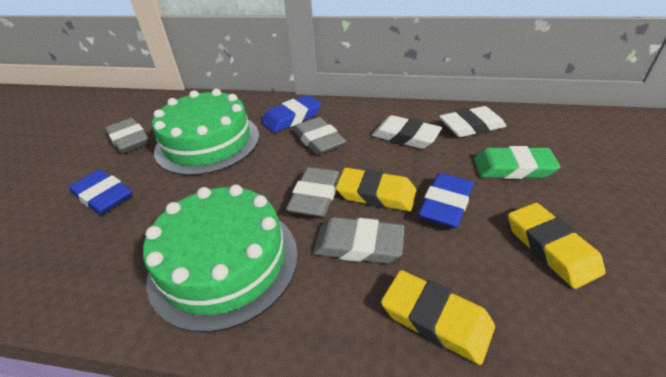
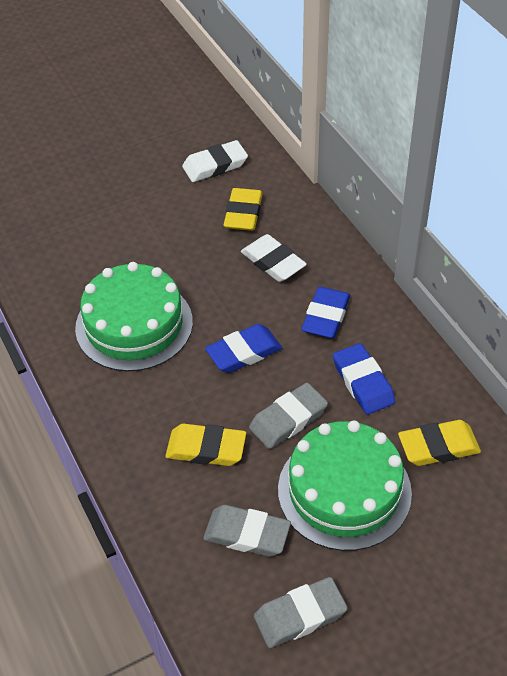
green eraser: 1 -> 0
grey eraser: 4 -> 3

